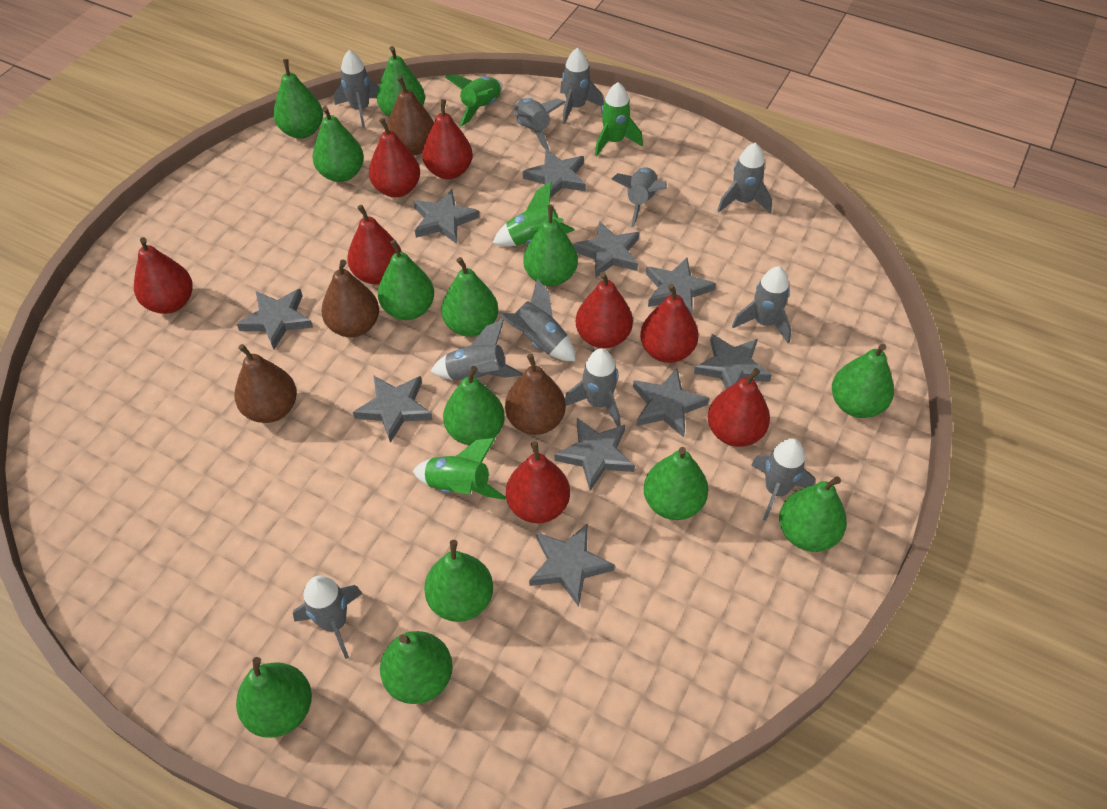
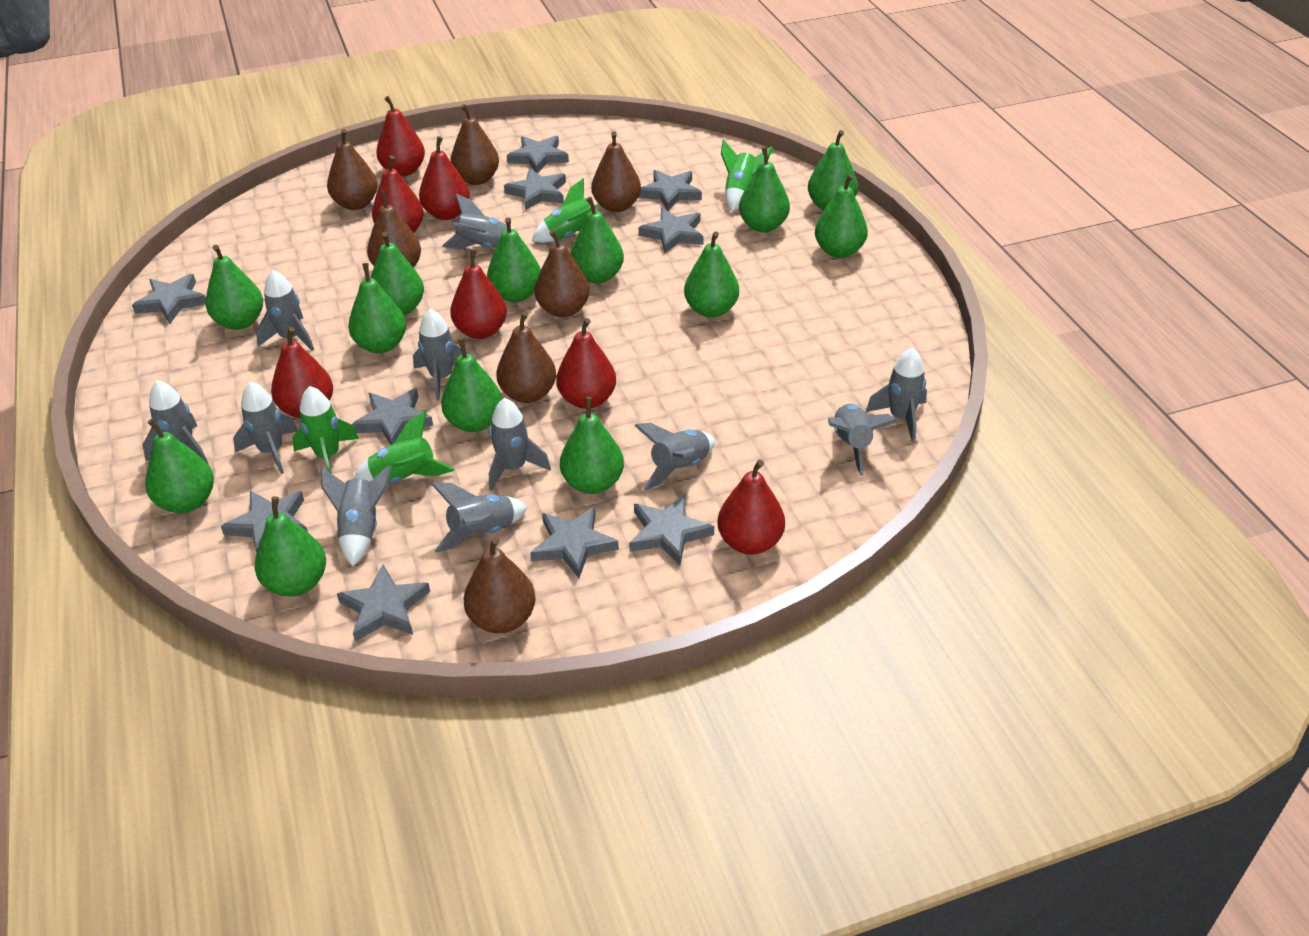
brown pear: 4 -> 7
red pear: 8 -> 7

